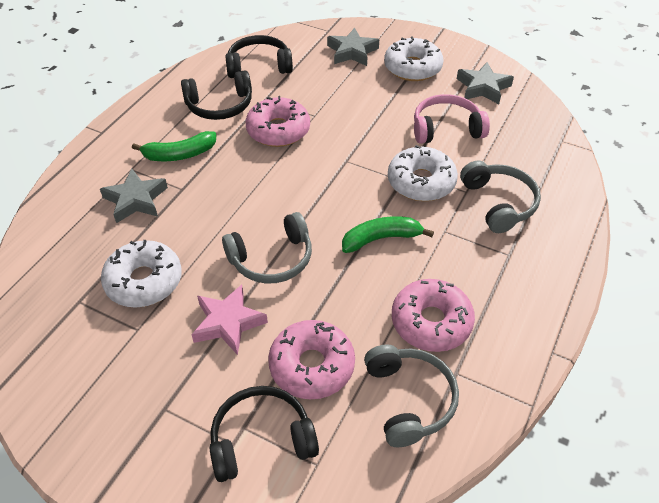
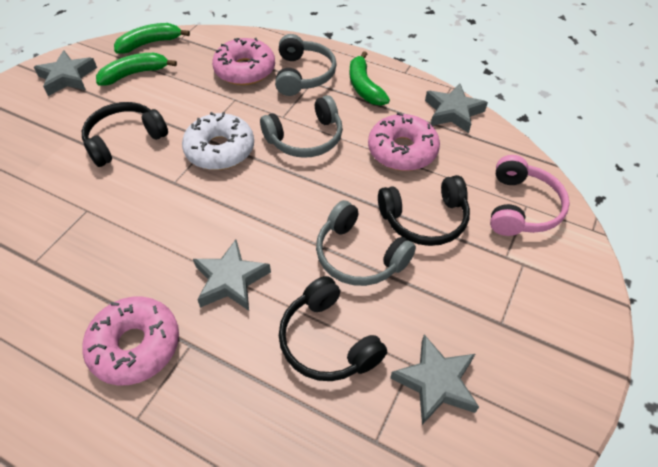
green banana: 2 -> 3
grey star: 3 -> 4
pink star: 1 -> 0
white donut: 3 -> 1

